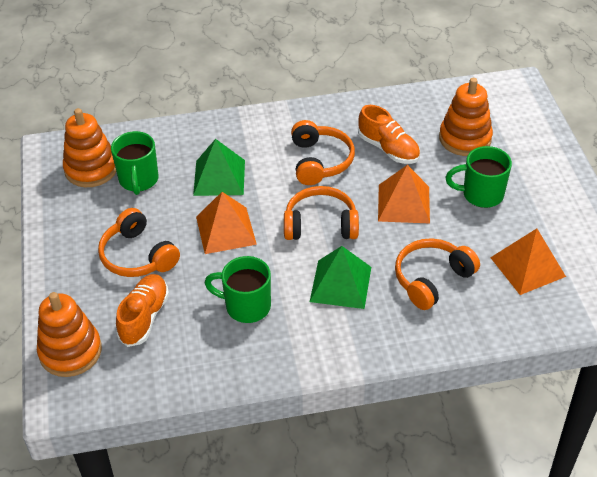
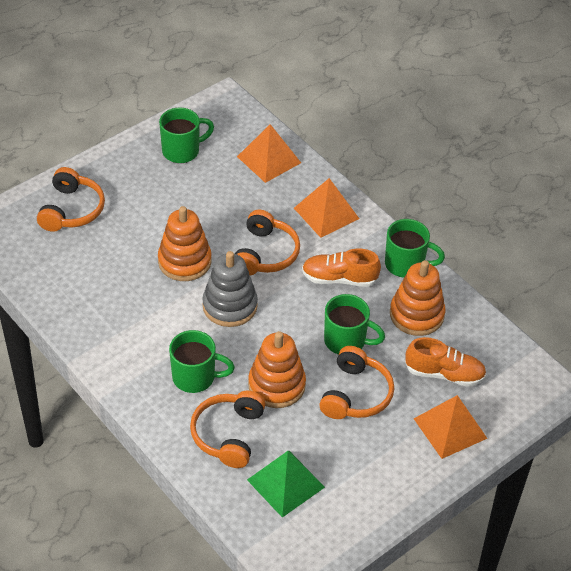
green mug: 3 -> 4
green pyramid: 2 -> 1
grey stacking toy: 0 -> 1

